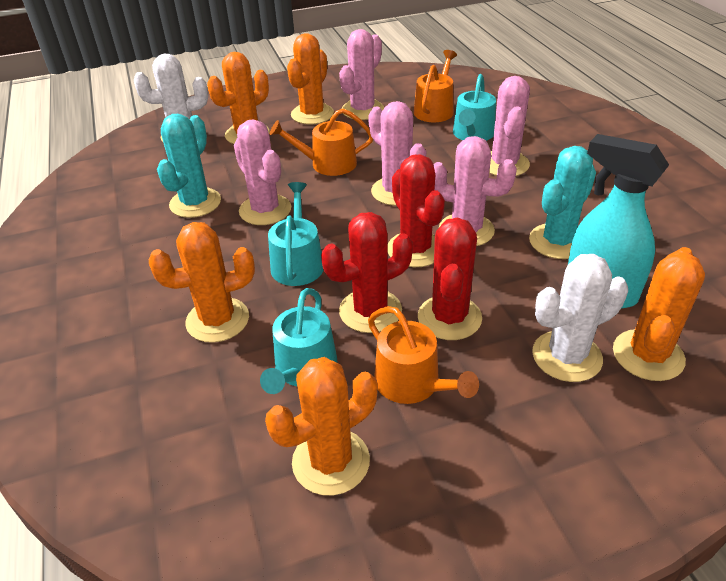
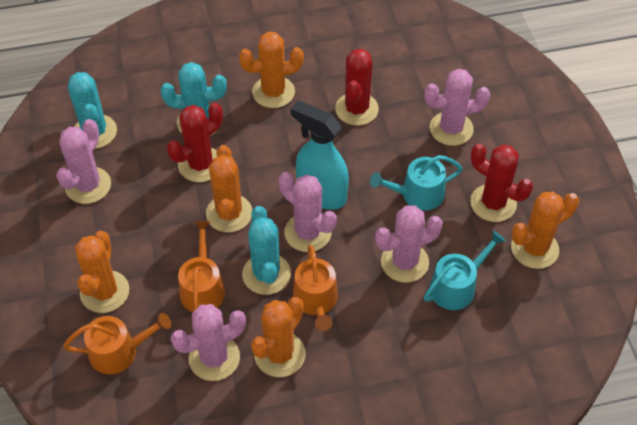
turquoise cactus: 2 -> 3
turquoise watering can: 3 -> 2
white cactus: 2 -> 0

